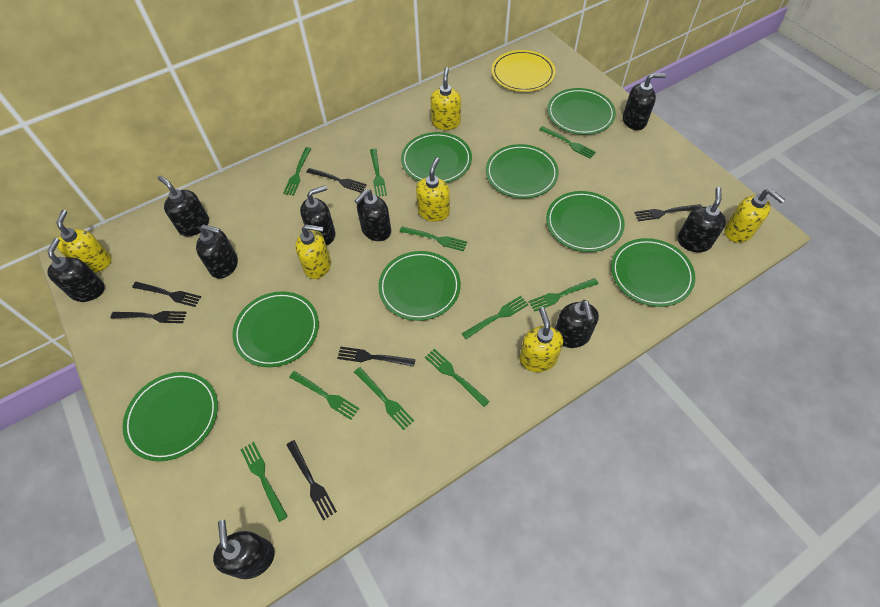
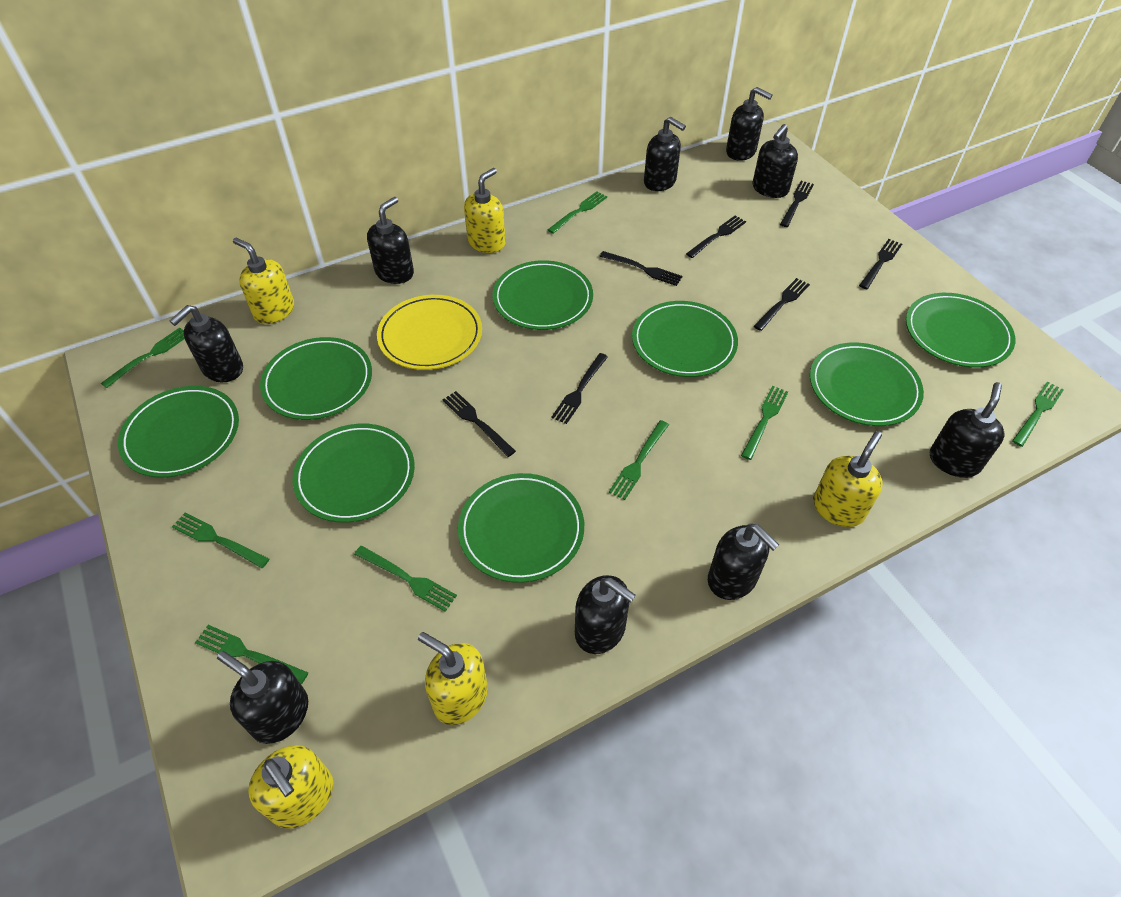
black fork: 6 -> 7
green fork: 10 -> 8
yellow soap dispenser: 6 -> 5

